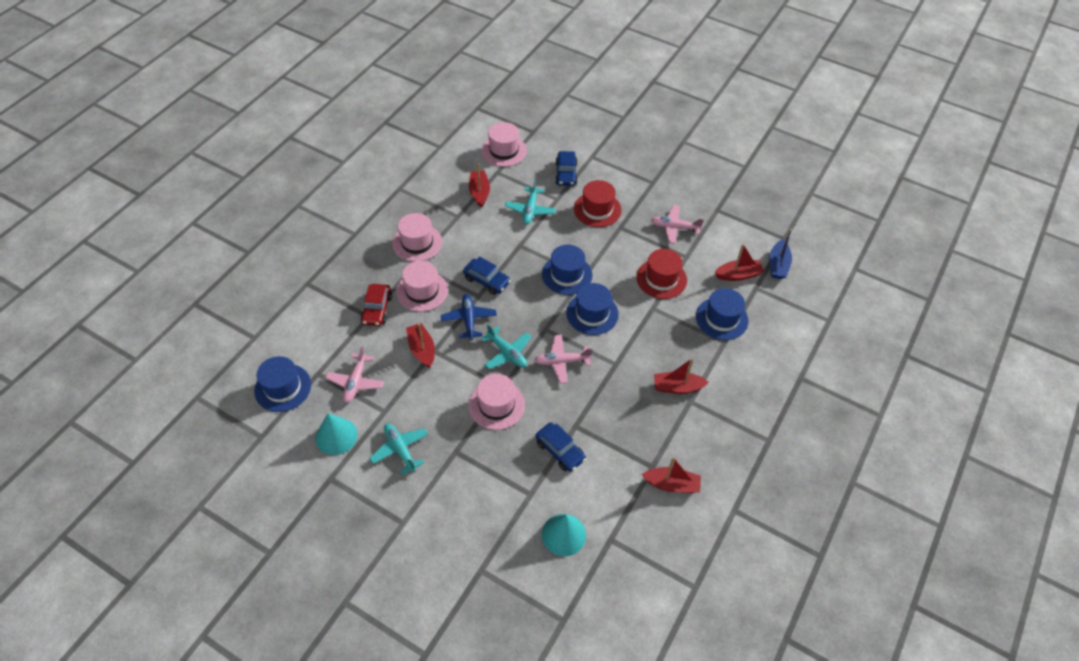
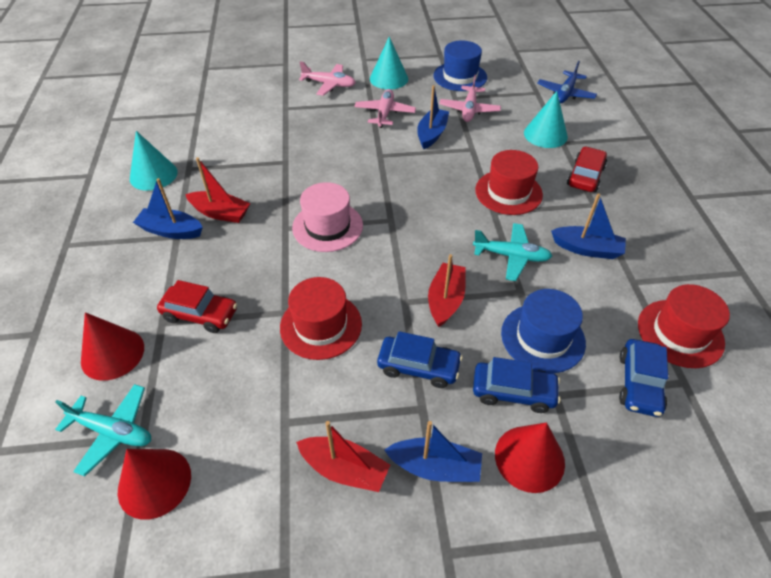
blue boat: 1 -> 4
blue hat: 4 -> 2
pink hat: 4 -> 1
red boat: 5 -> 3
red car: 1 -> 2
red cone: 0 -> 3
red hat: 2 -> 3
turquoise cone: 2 -> 3
turquoise plane: 3 -> 2

